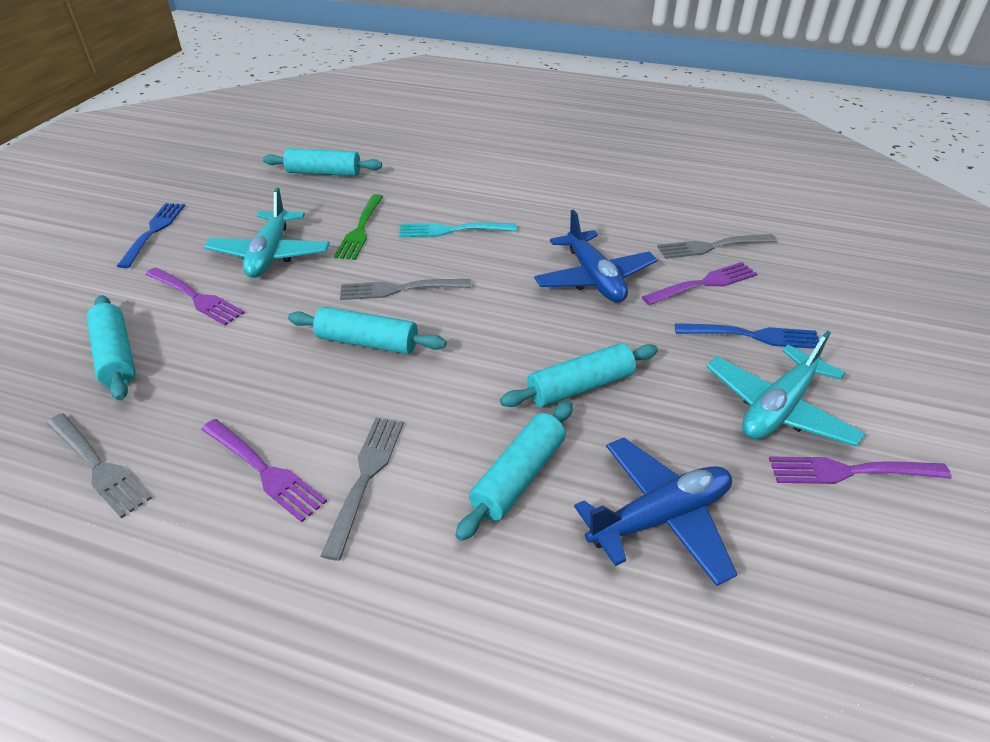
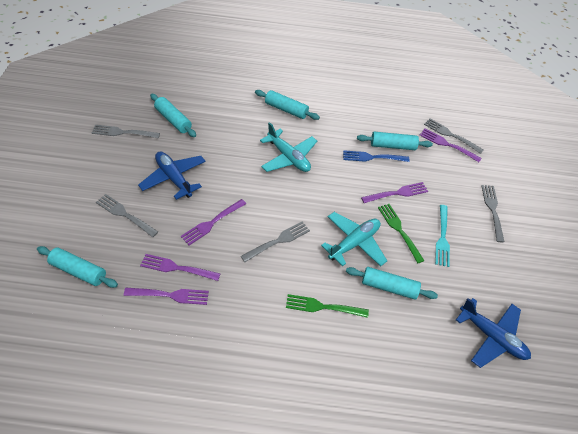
blue fork: 2 -> 1
green fork: 1 -> 2
grey fork: 4 -> 5
purple fork: 4 -> 5

